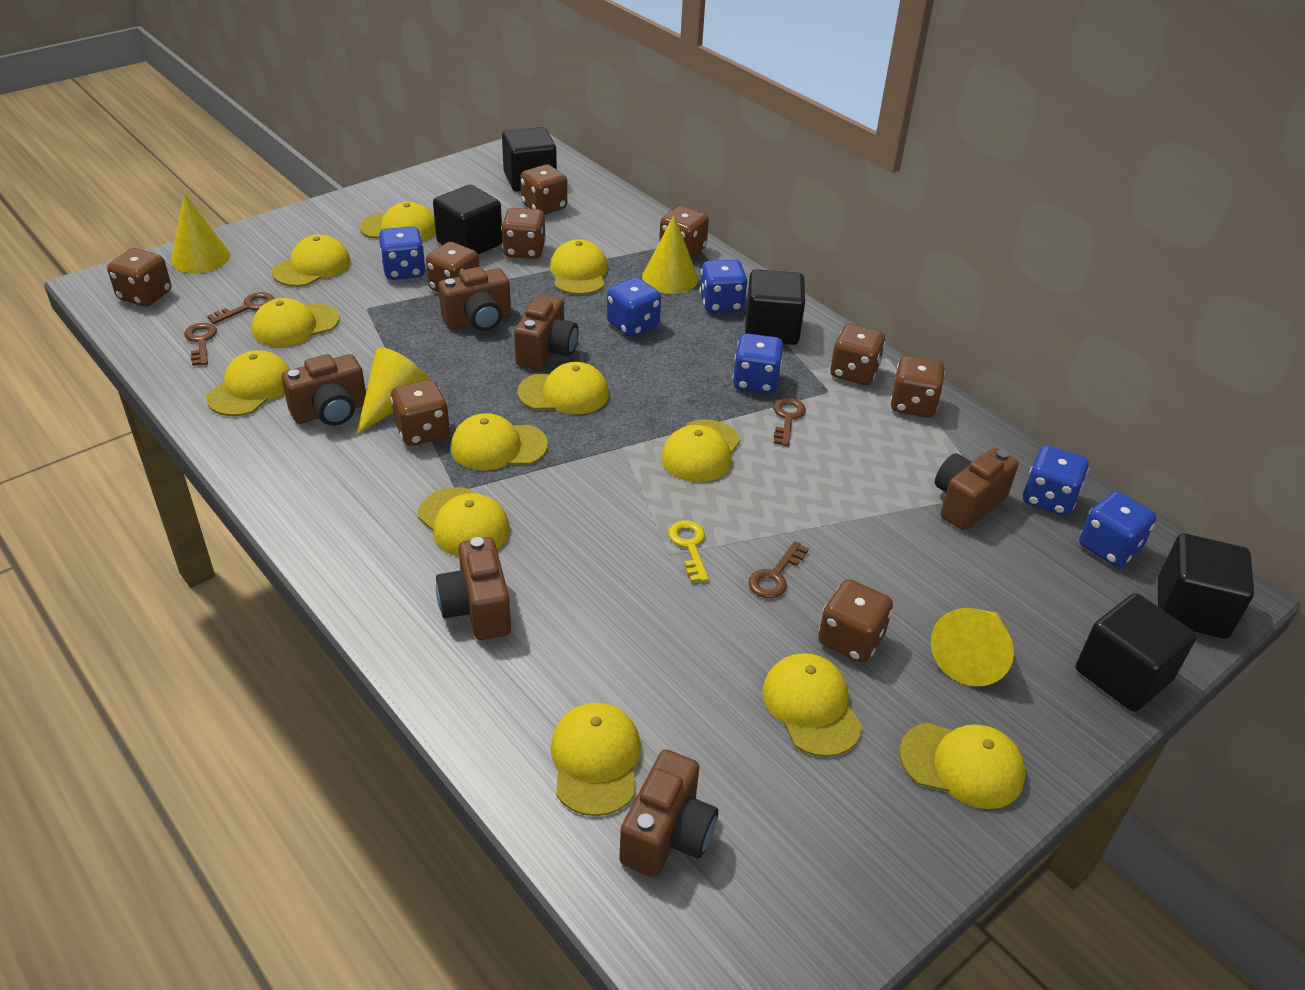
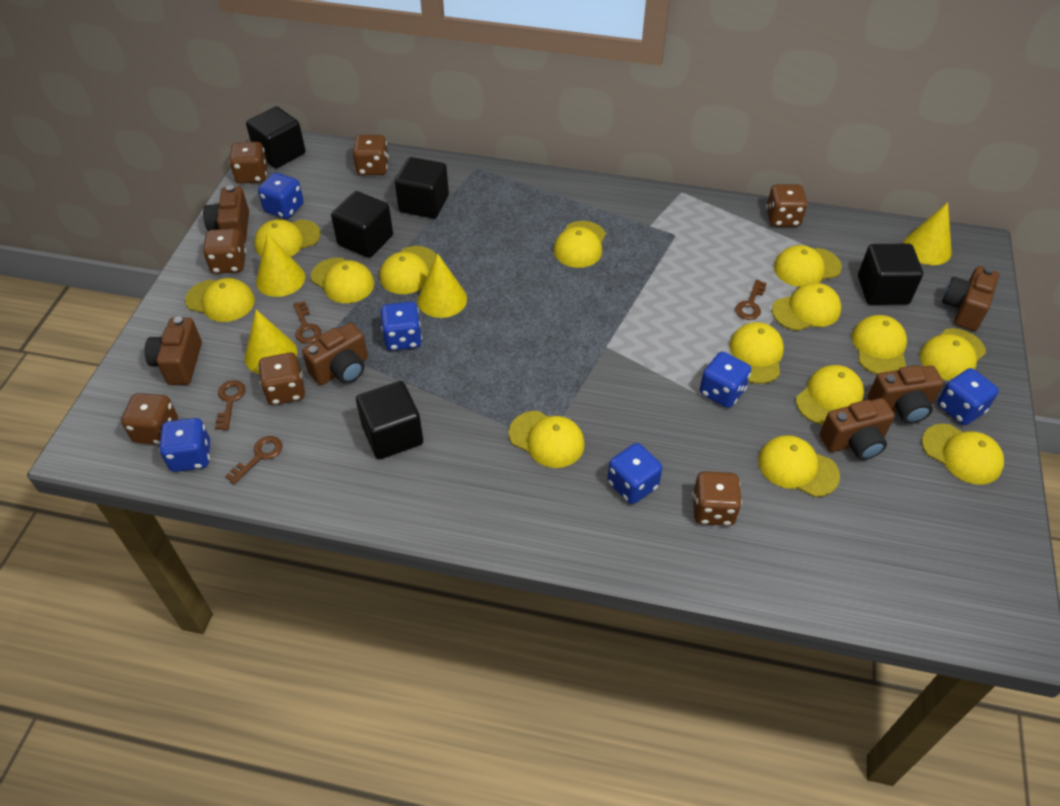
brown dice: 9 -> 7
yellow cap: 12 -> 14
yellow key: 1 -> 0

